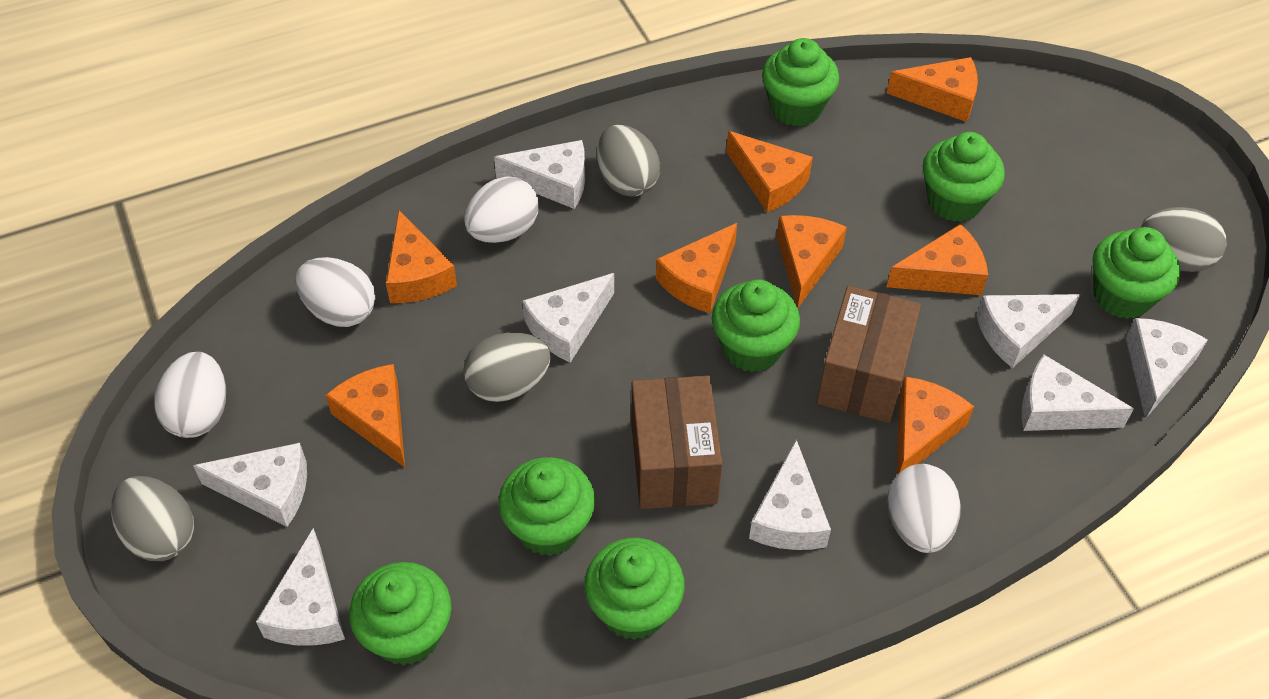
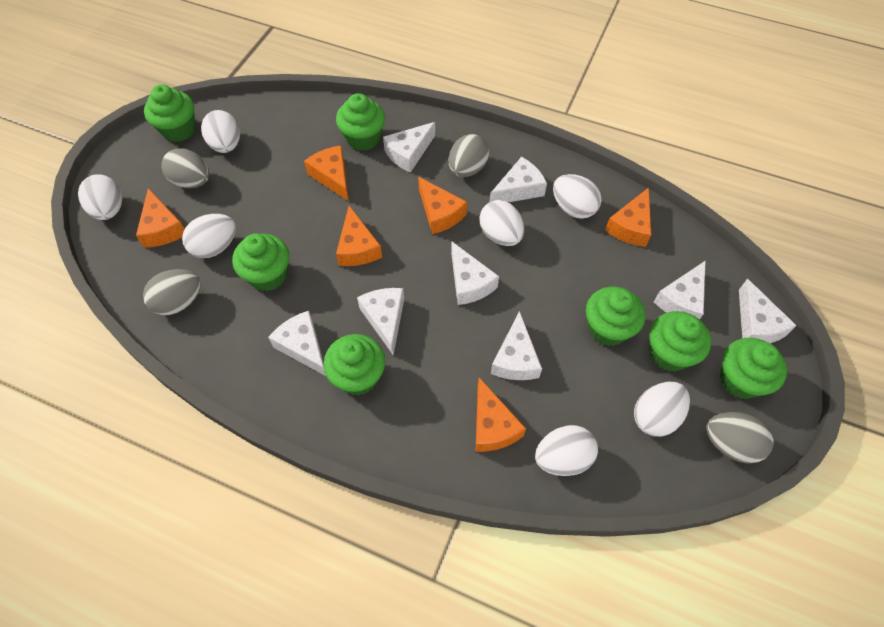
brown box: 2 -> 0
orange cheese: 8 -> 6
white egg: 4 -> 7

